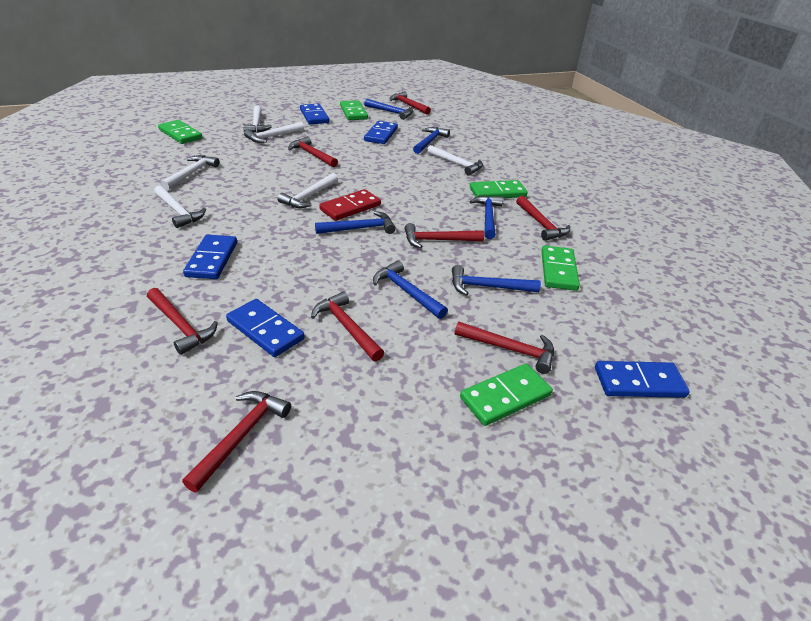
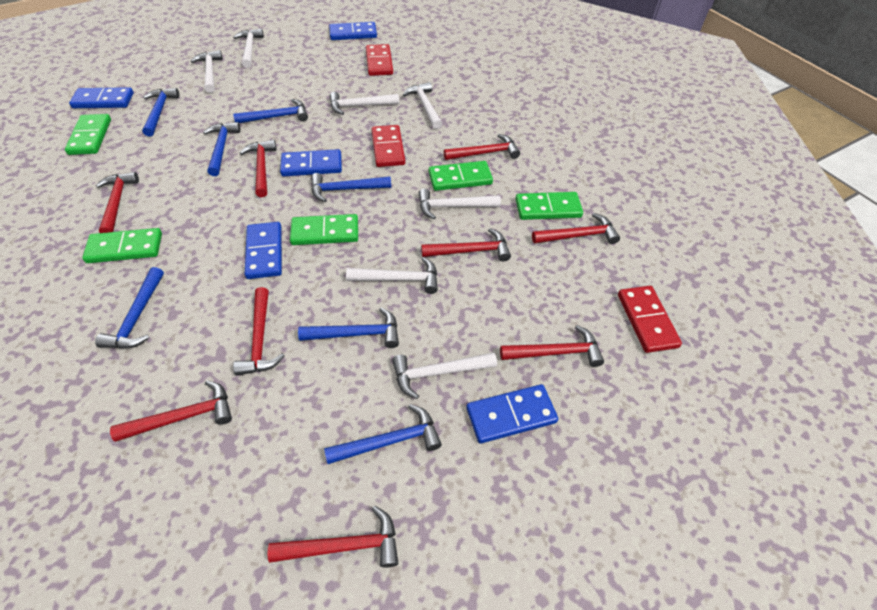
blue hammer: 6 -> 7
red domino: 1 -> 3
red hammer: 8 -> 9
white hammer: 6 -> 7

